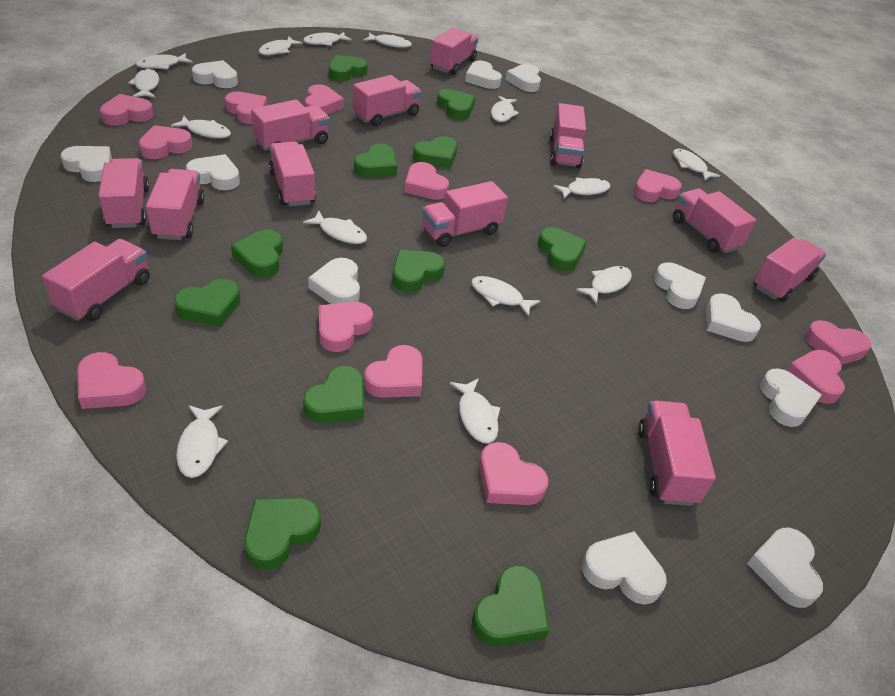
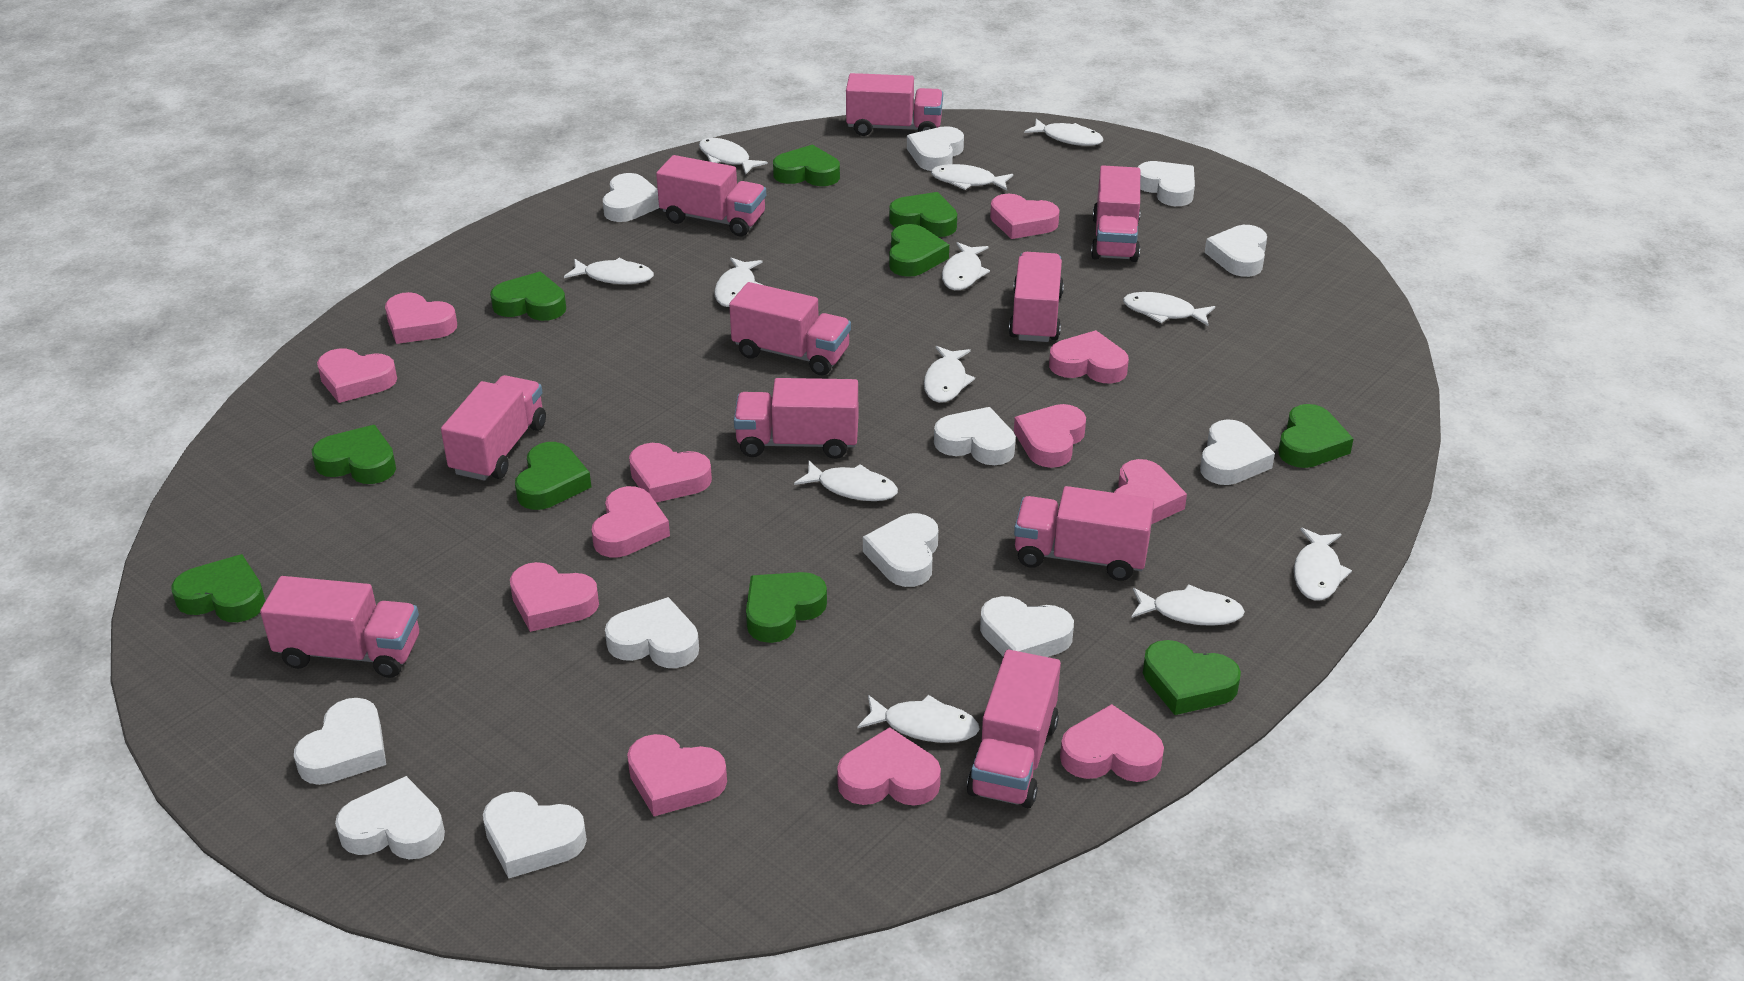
green heart: 11 -> 10
pink truck: 12 -> 10
white fish: 14 -> 12
white heart: 11 -> 12

